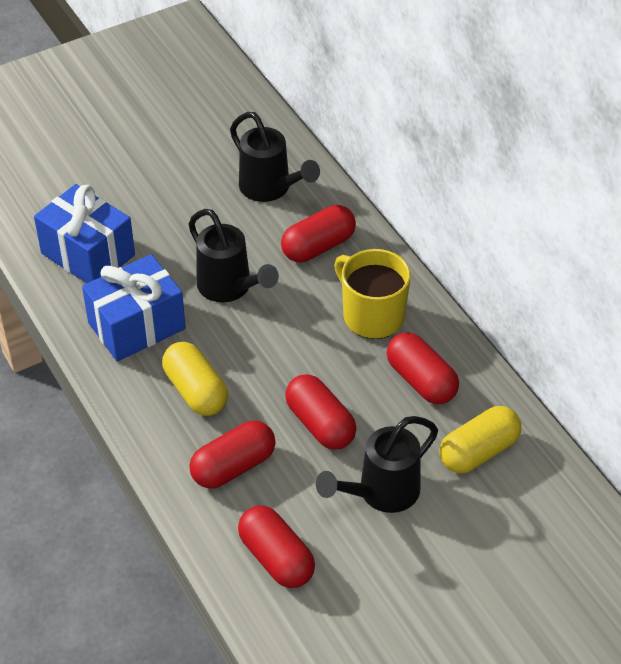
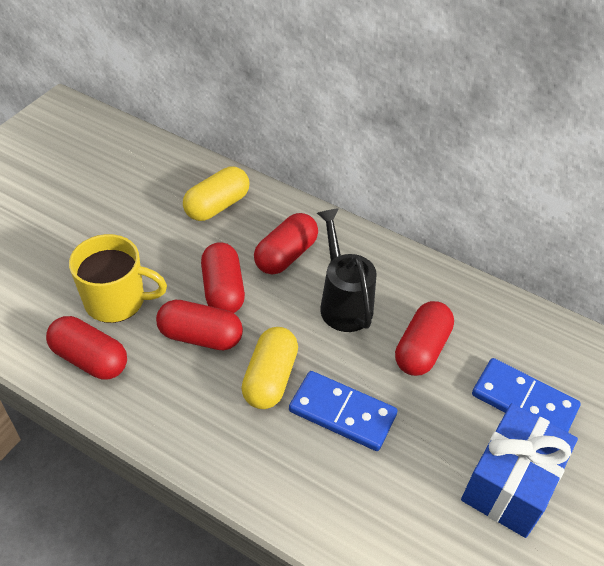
black watering can: 3 -> 1
blue domino: 0 -> 2
blue gift: 2 -> 1

